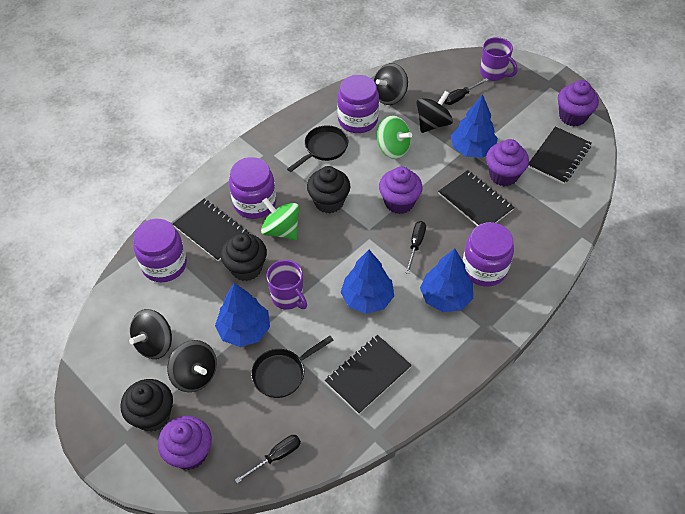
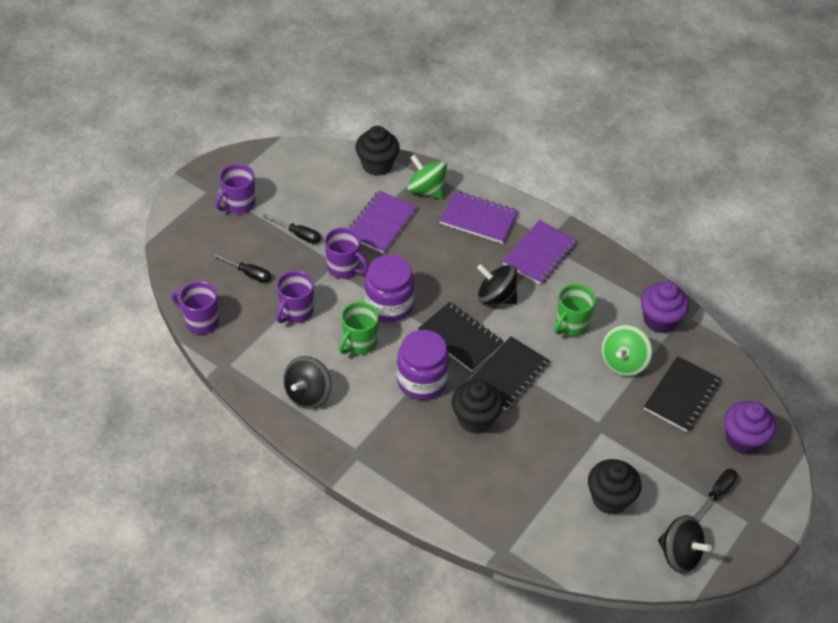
black notebook: 4 -> 3
black pan: 2 -> 0
black spinning top: 4 -> 3
blue tree: 4 -> 0
green mug: 0 -> 2
purple cupcake: 4 -> 2
purple jar: 4 -> 2
purple mug: 2 -> 4
purple notebook: 0 -> 3

